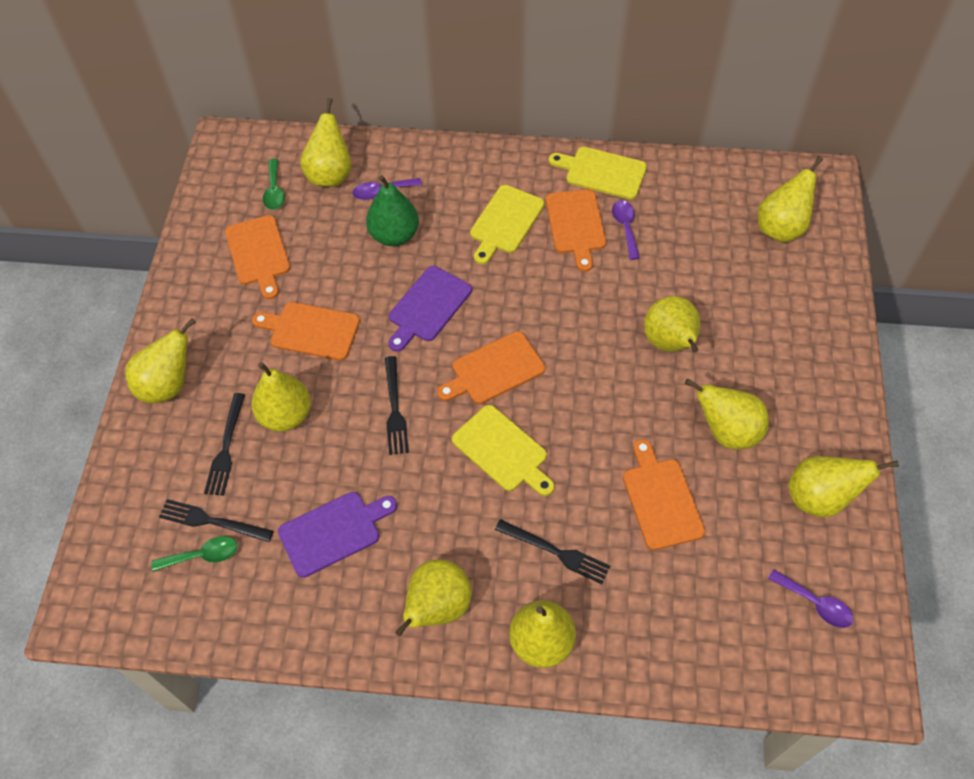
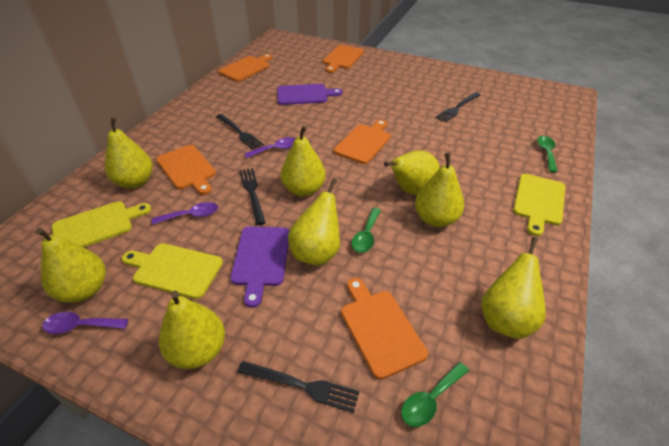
green pear: 1 -> 0
green spoon: 2 -> 3
yellow pear: 9 -> 8

